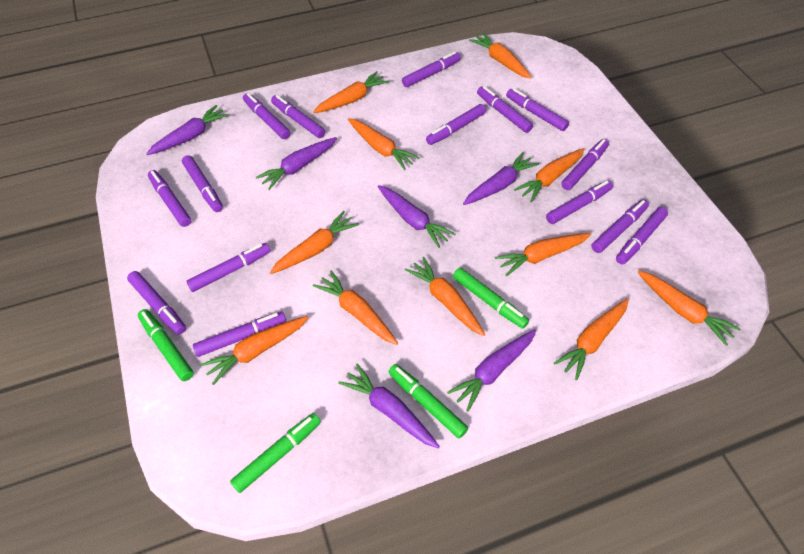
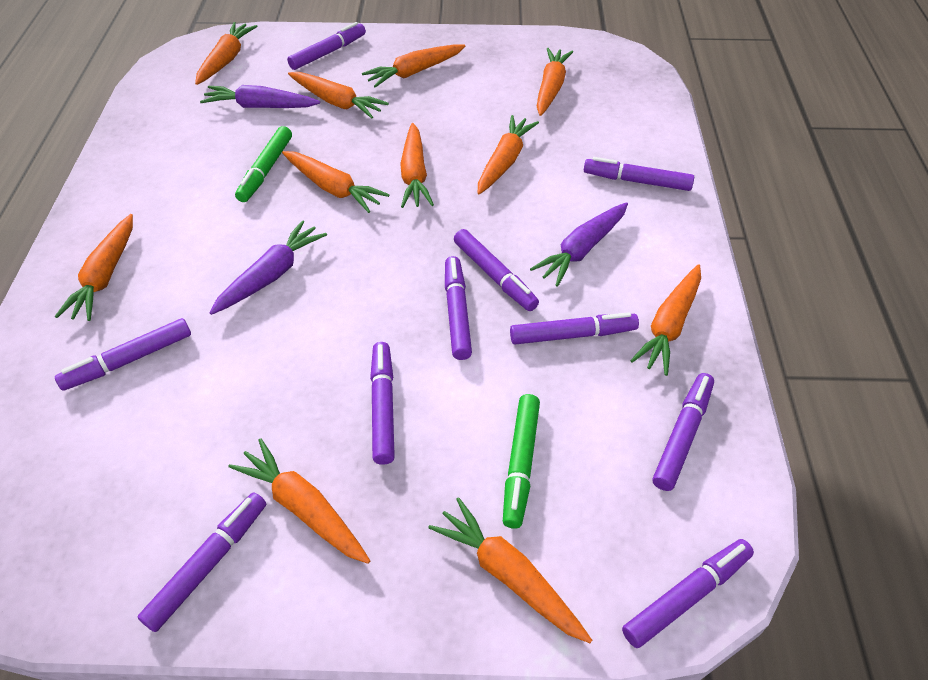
green marker: 4 -> 2
purple carrot: 6 -> 3
purple marker: 15 -> 10

